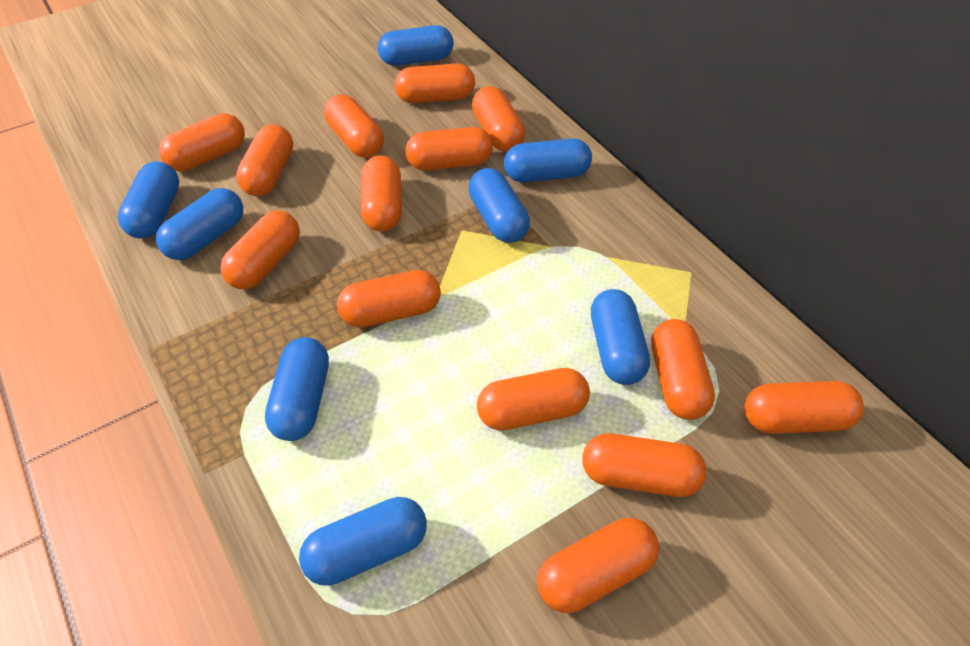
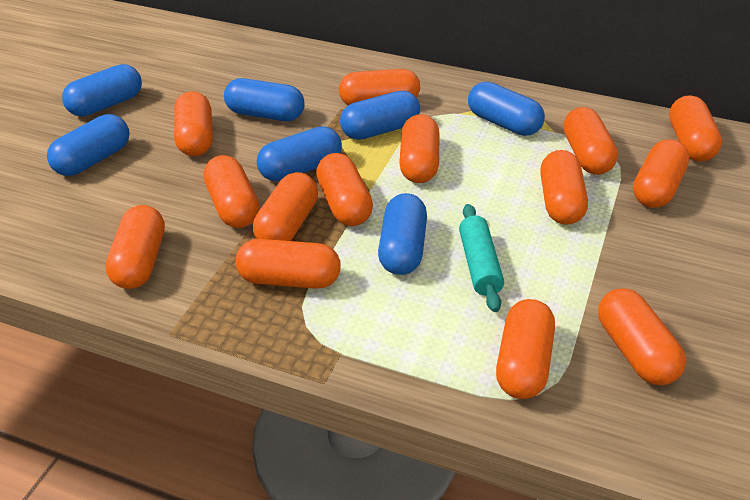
blue capsule: 8 -> 7
turquoise rolling pin: 0 -> 1

